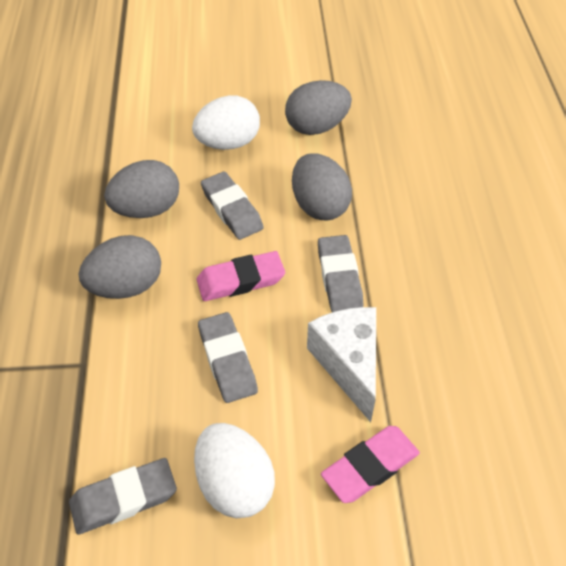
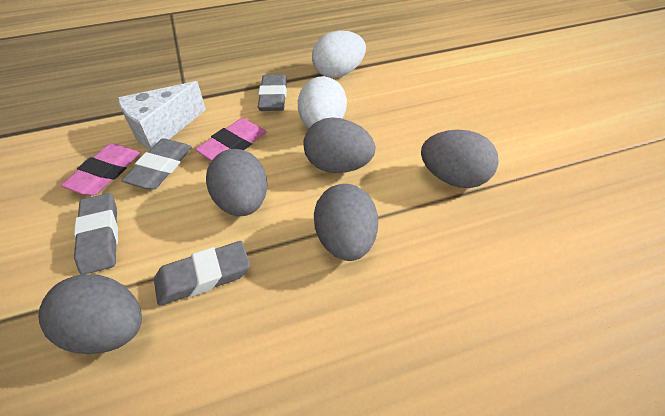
grey egg: 4 -> 5

